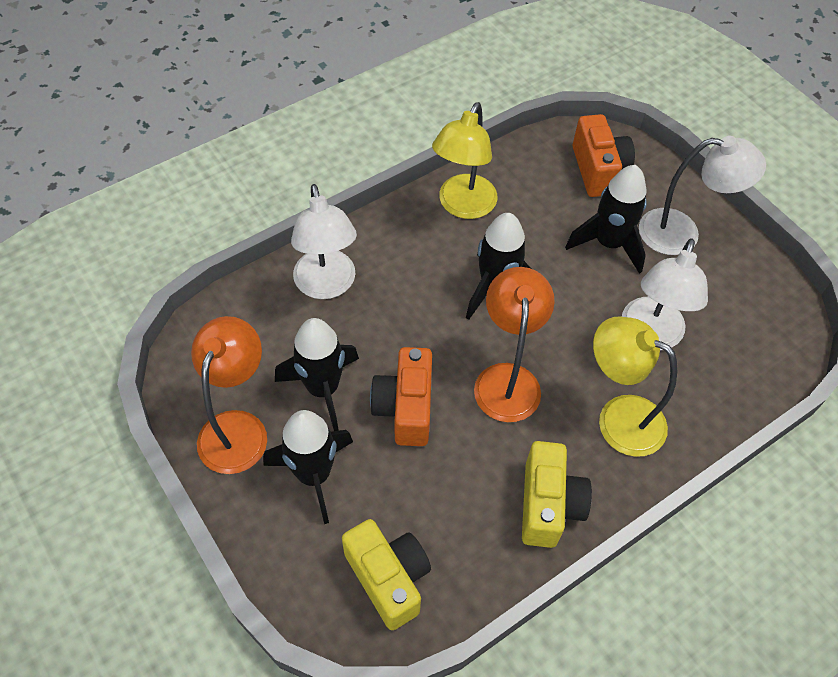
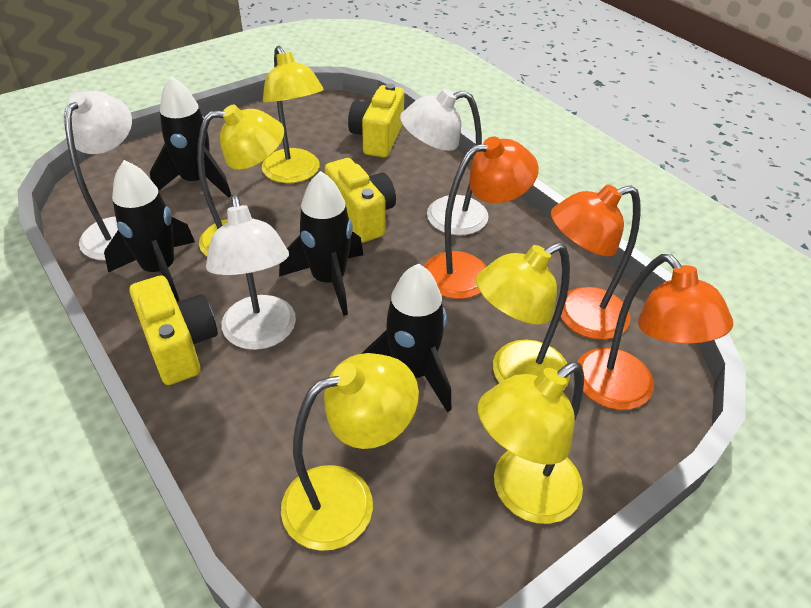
orange camera: 2 -> 0
orange lamp: 2 -> 3
yellow camera: 2 -> 3
yellow lamp: 2 -> 5

